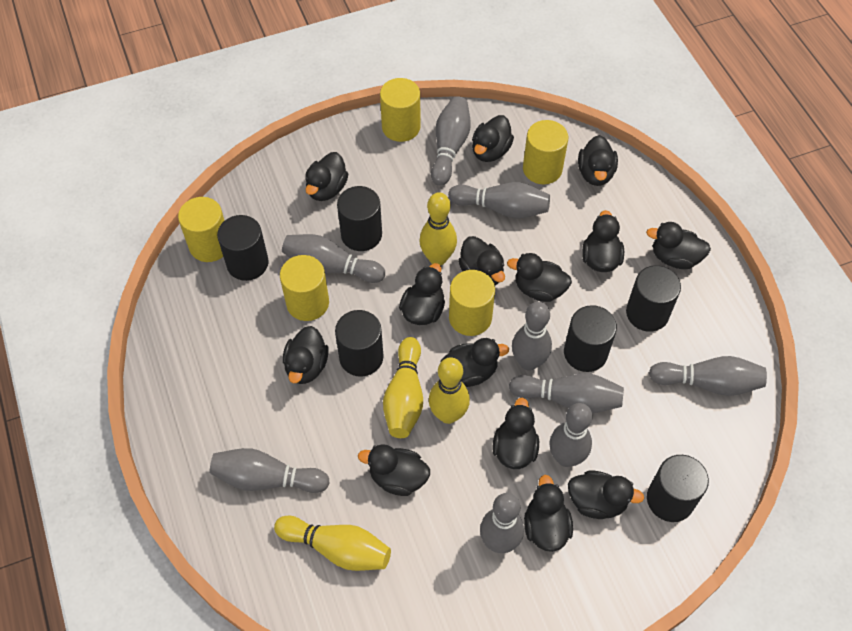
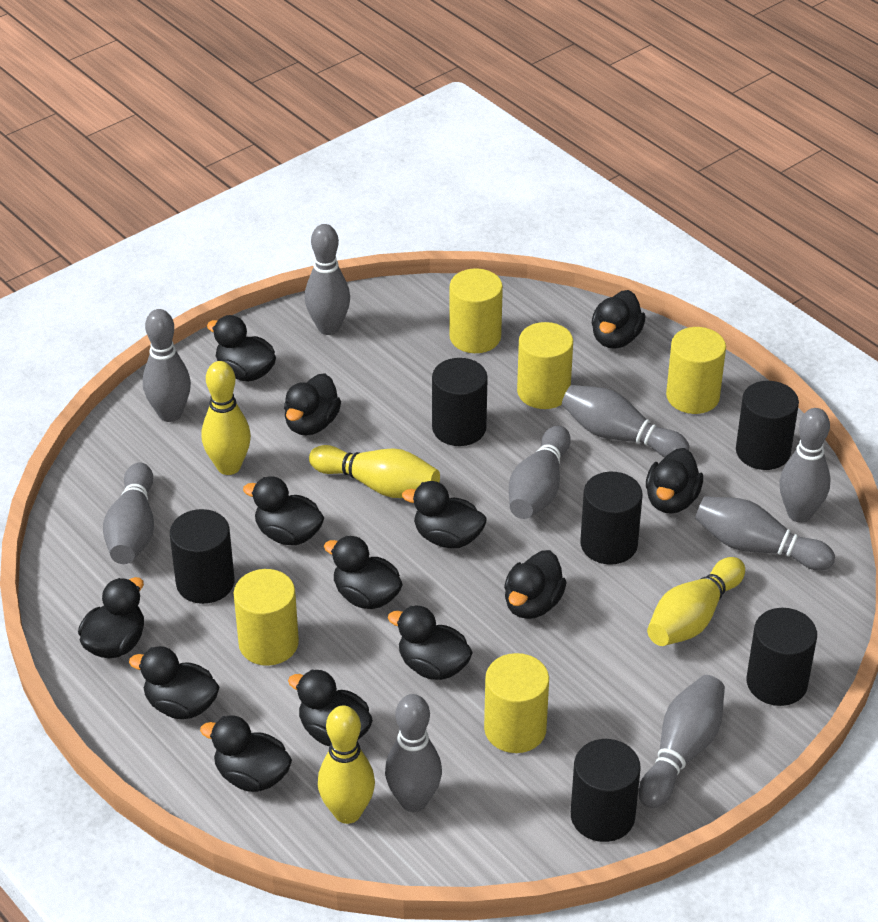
black duck: 14 -> 13

